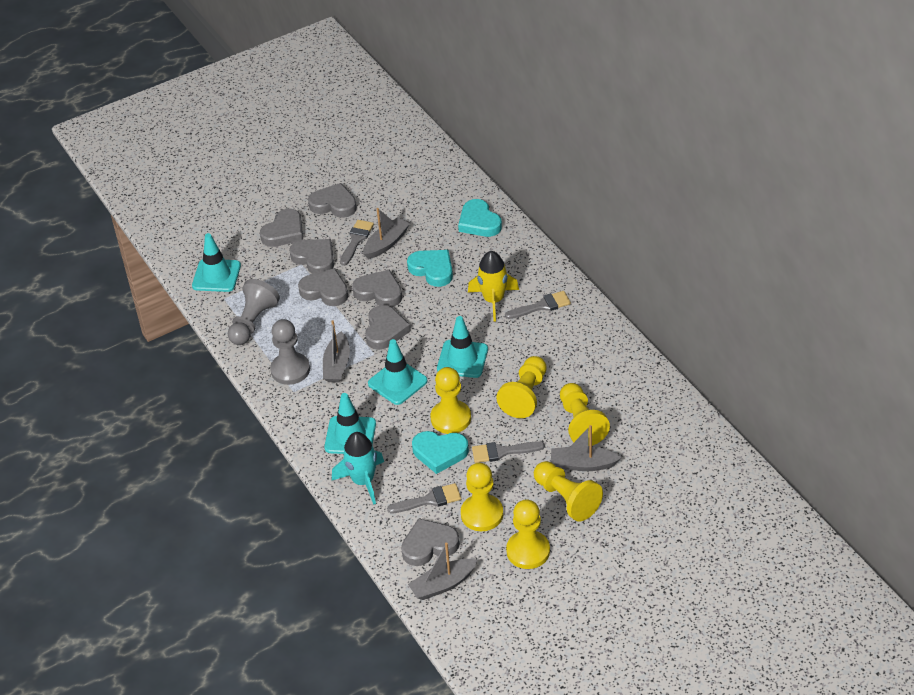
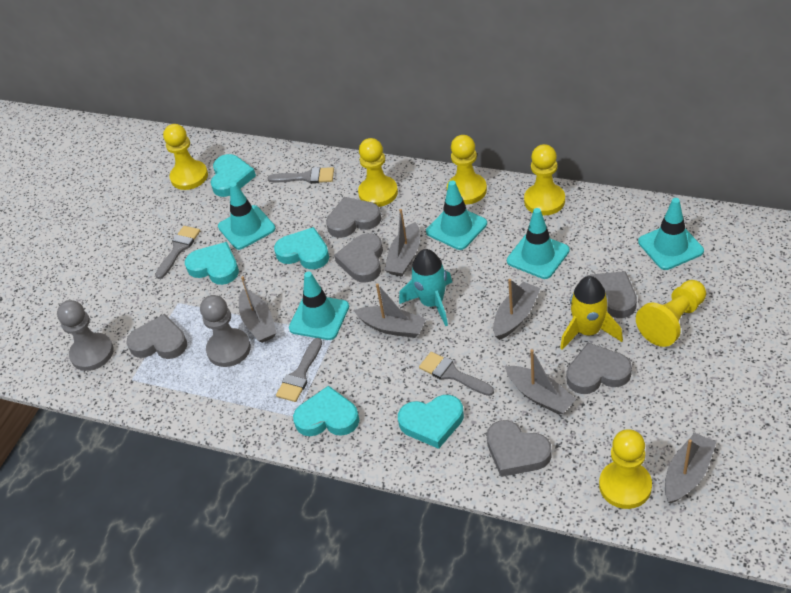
grey boat: 4 -> 6
grey heart: 7 -> 6
turquoise heart: 3 -> 5
turquoise traffic cone: 4 -> 5

